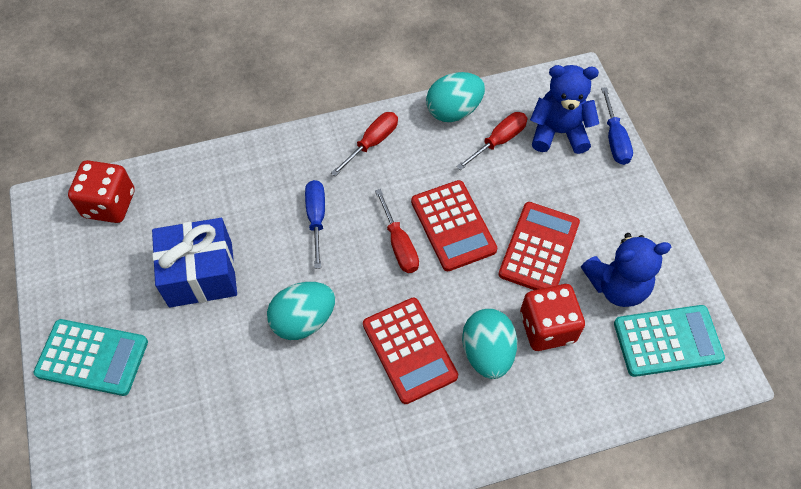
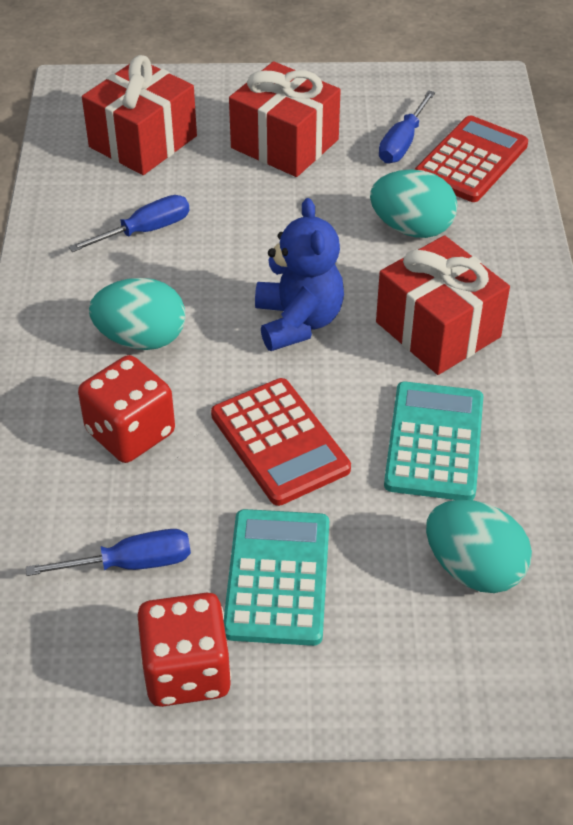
blue gift: 1 -> 0
blue screwdriver: 2 -> 3
blue teddy bear: 2 -> 1
red calculator: 3 -> 2
red gift: 0 -> 3
red screwdriver: 3 -> 0

